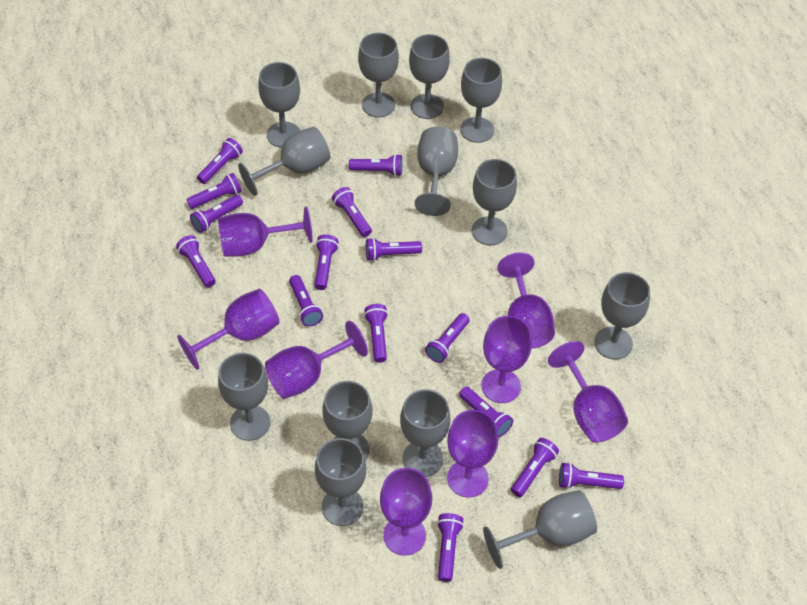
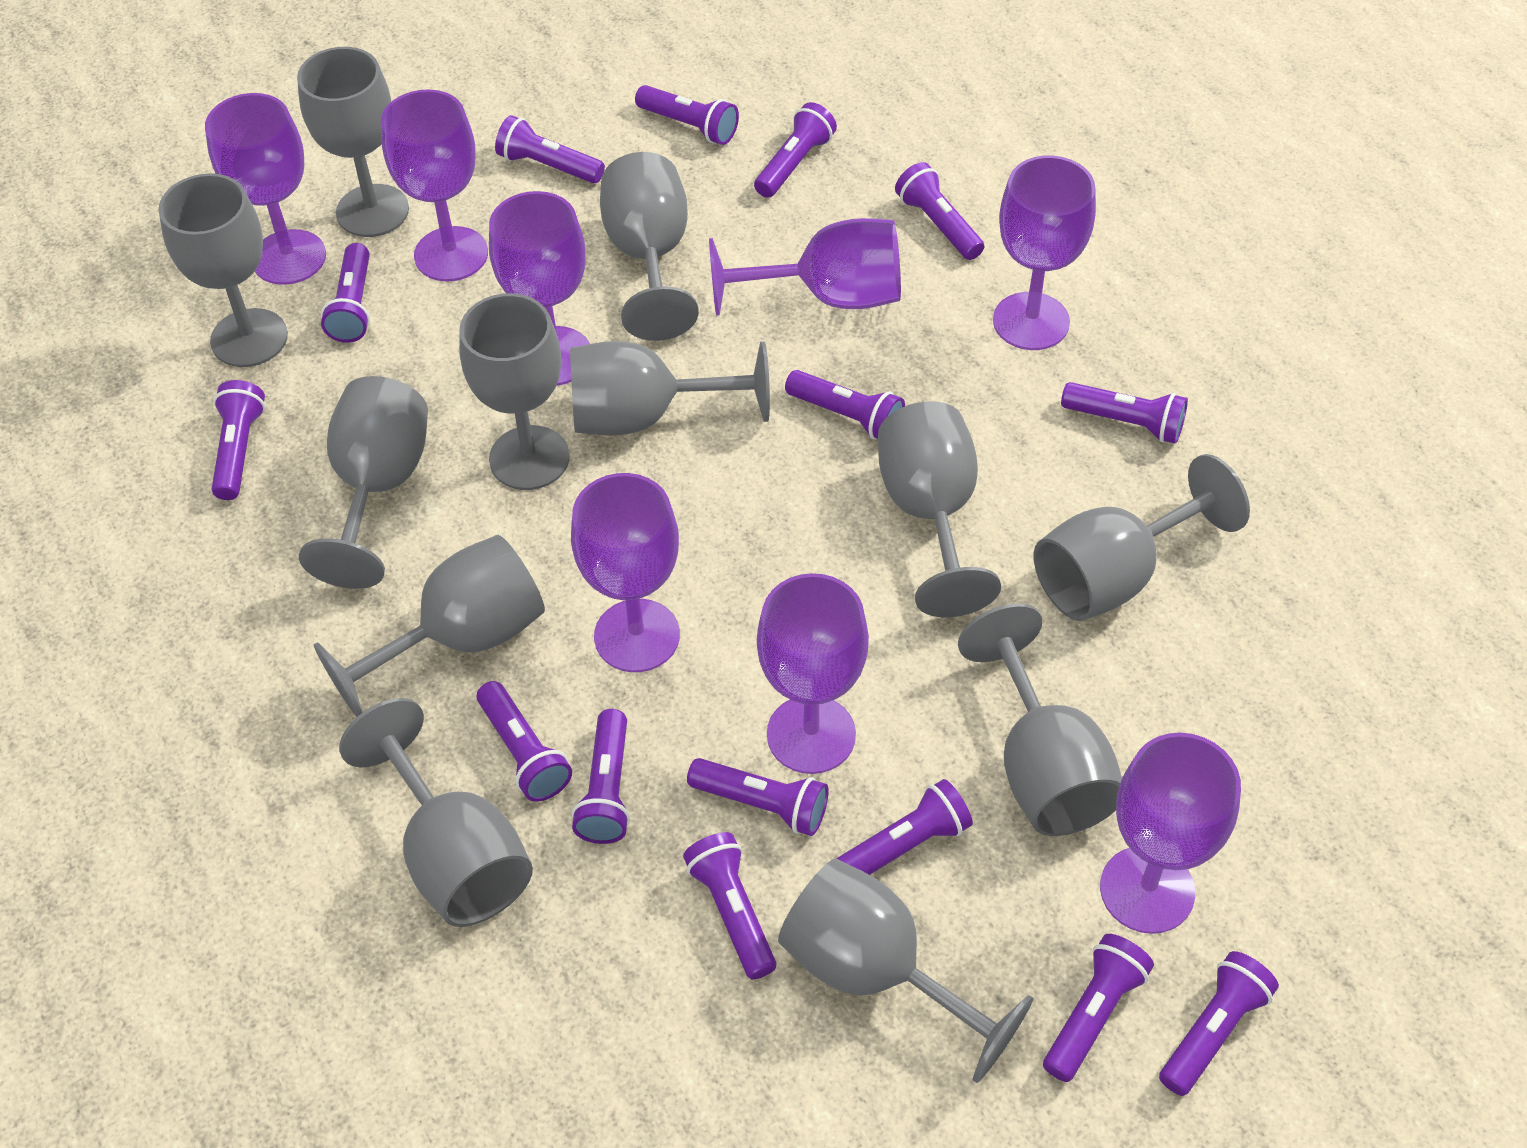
grey goblet: 13 -> 12

